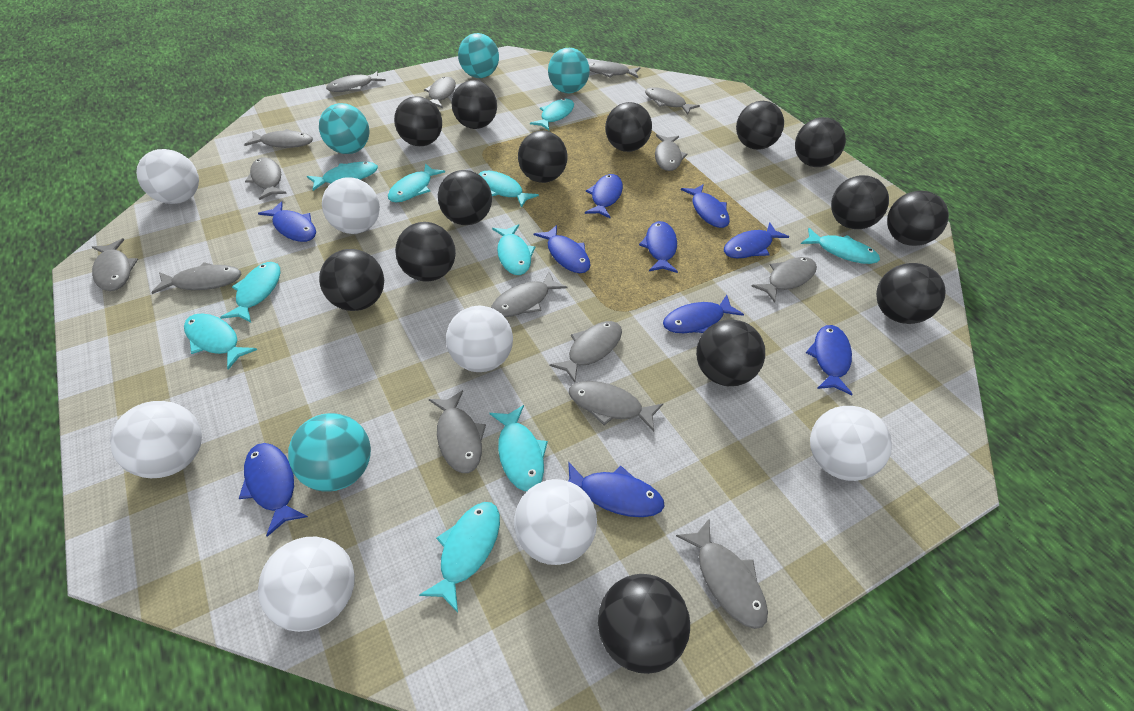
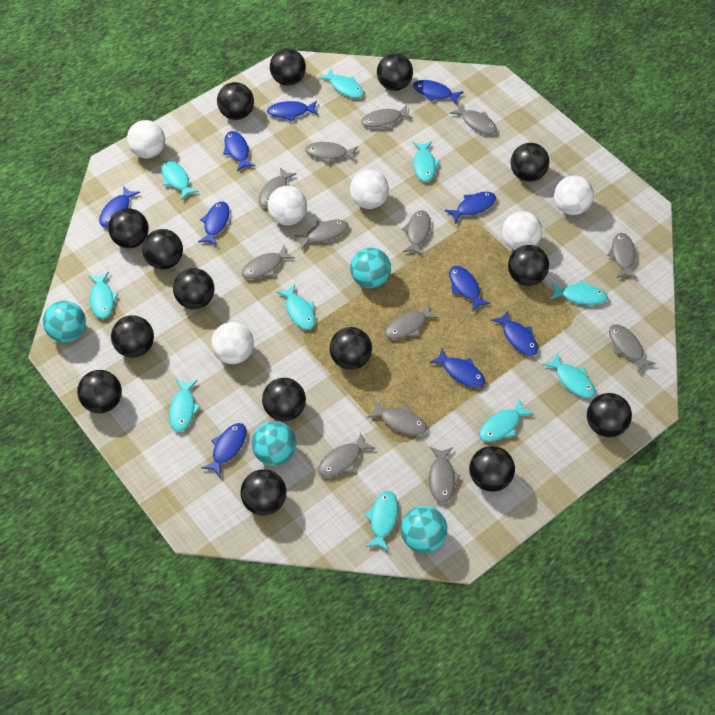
black ball: 14 -> 15
grey fish: 15 -> 13
white ball: 7 -> 6

